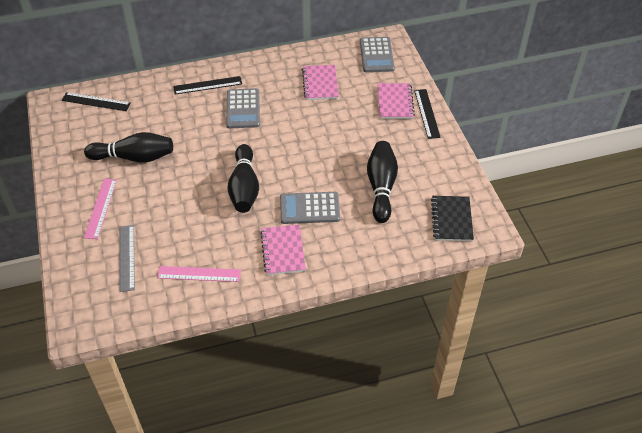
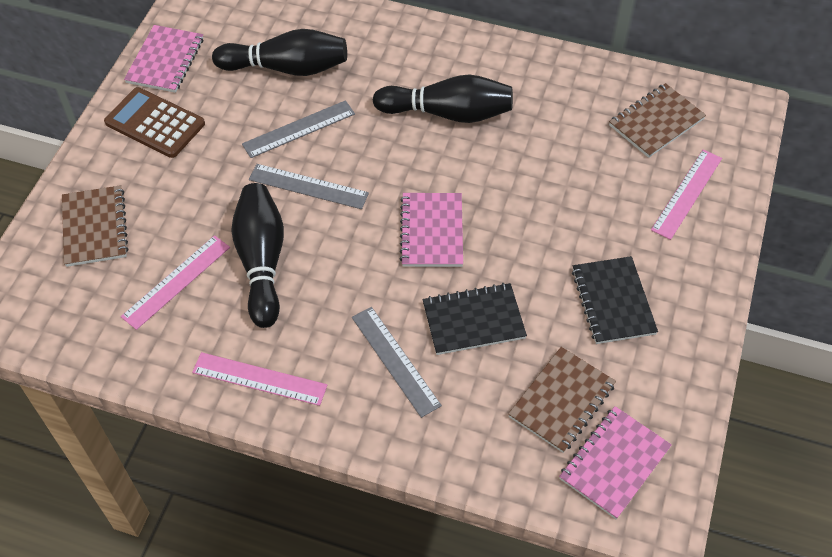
black notebook: 1 -> 2
black ruler: 3 -> 0
brown calculator: 0 -> 1
brown notebook: 0 -> 3
grey calculator: 3 -> 0
grey ruler: 1 -> 3
pink ruler: 2 -> 3

